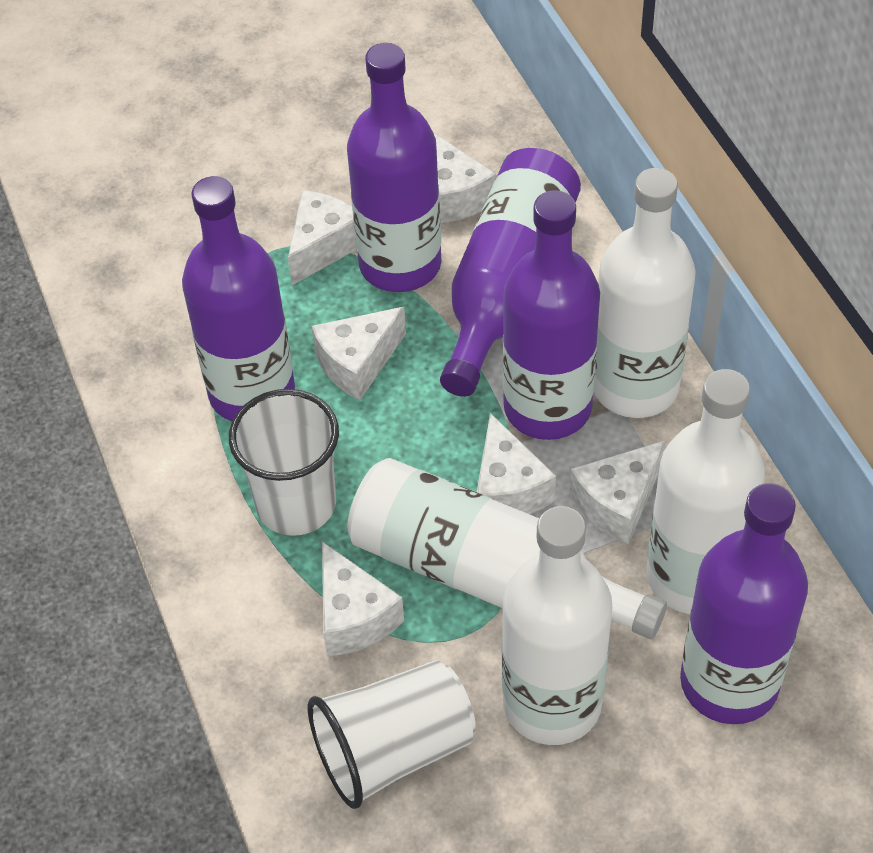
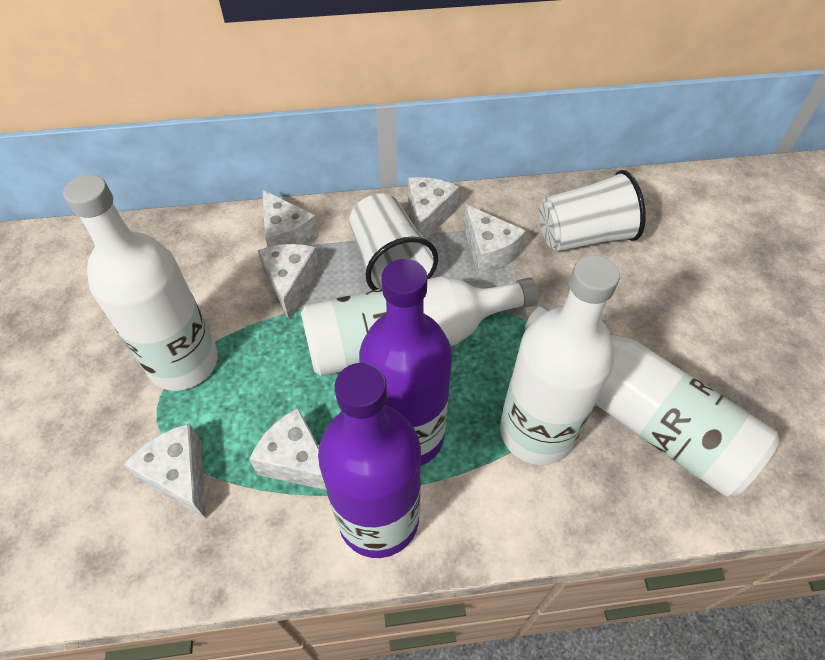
purple bottle: 5 -> 2

